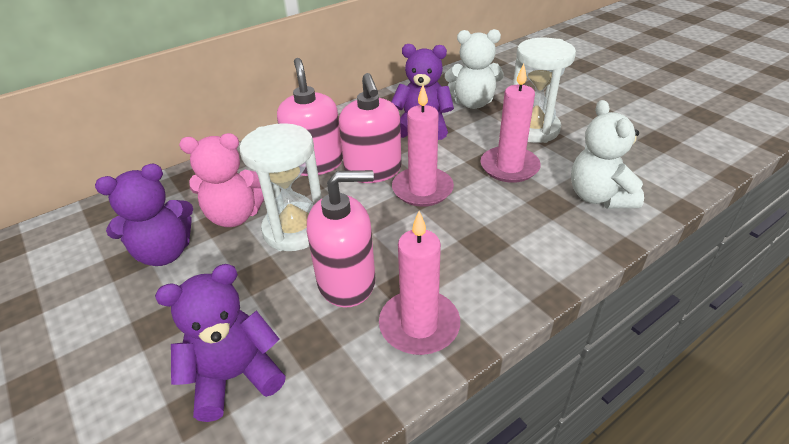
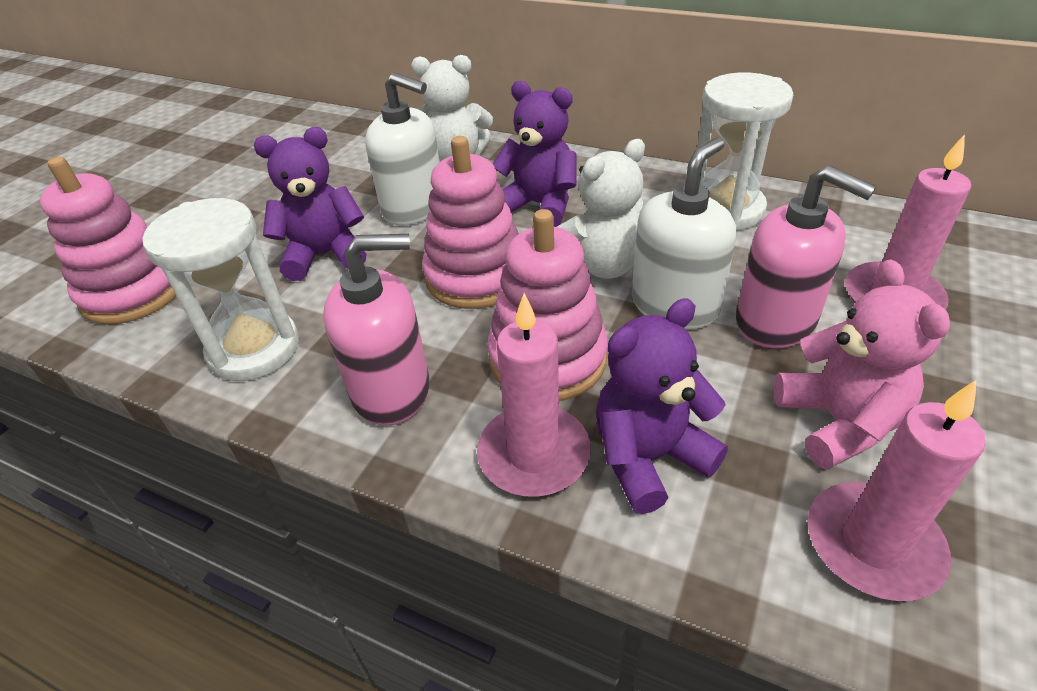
pink soap dispenser: 3 -> 2
pink stacking toy: 0 -> 3
white soap dispenser: 0 -> 2

